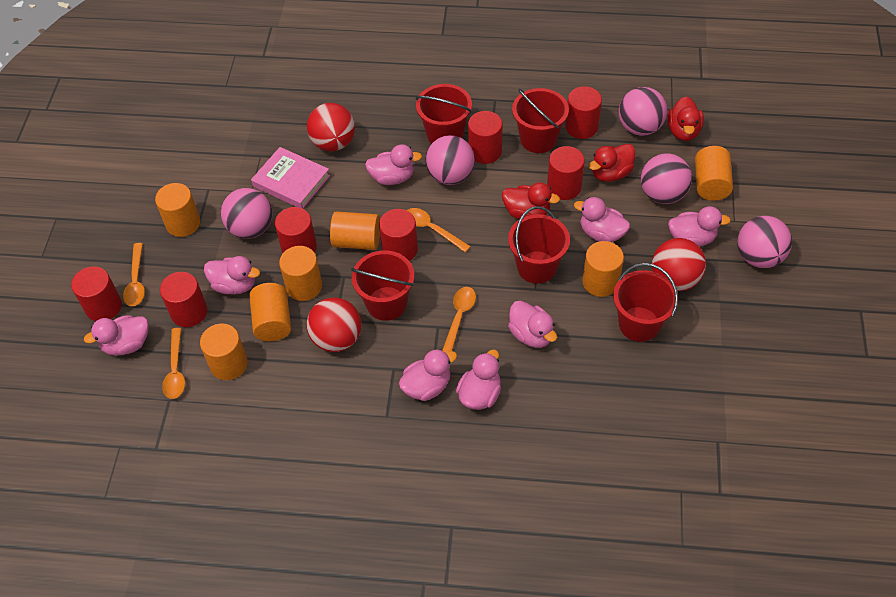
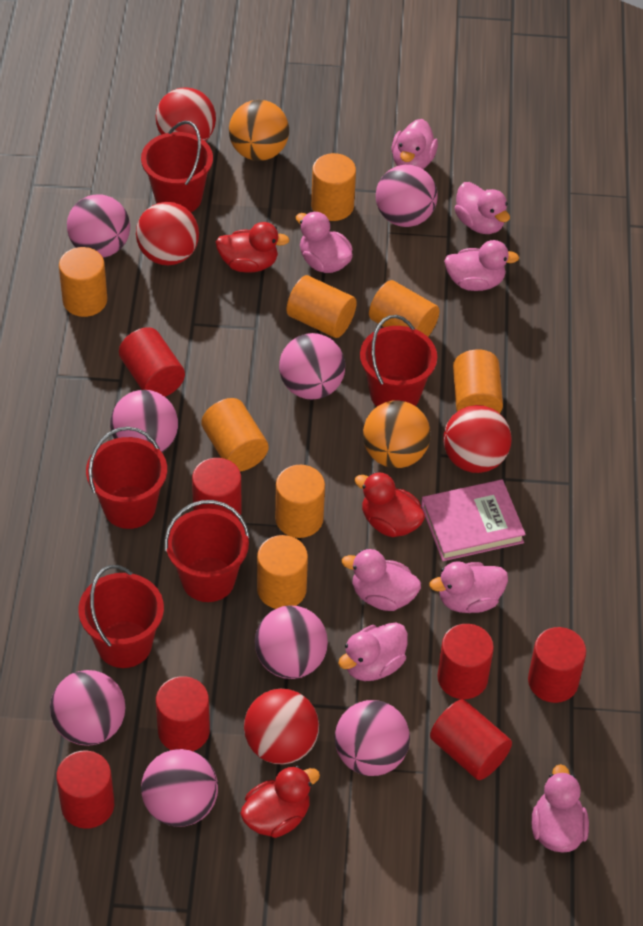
orange ball: 0 -> 2
orange cylinder: 7 -> 8
orange spoon: 4 -> 0
pink ball: 5 -> 8
red ball: 3 -> 4

